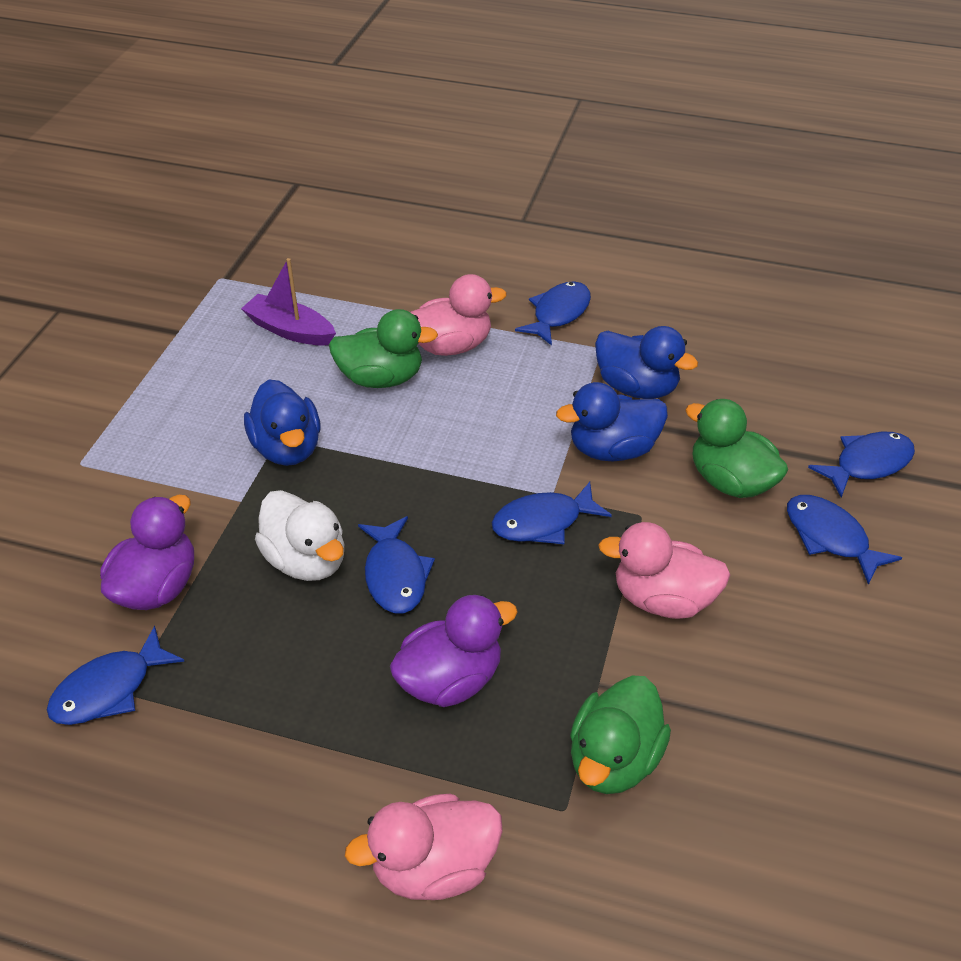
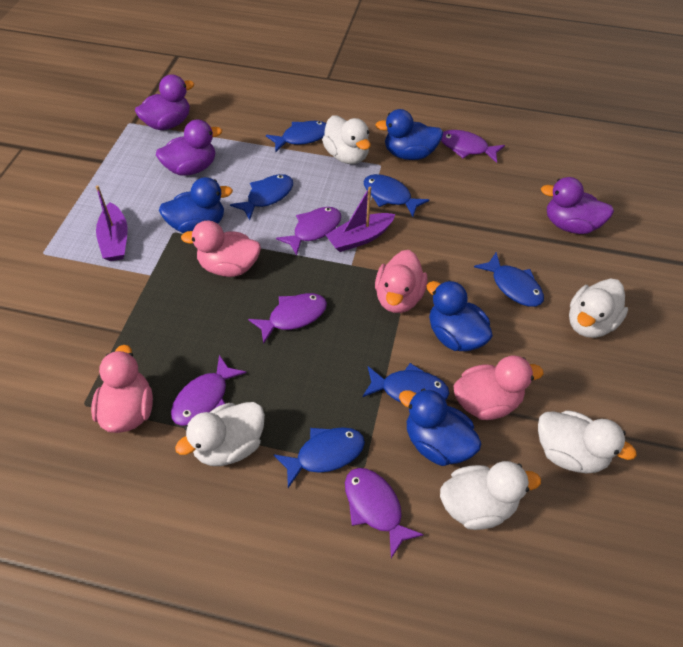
blue duck: 3 -> 4
green duck: 3 -> 0
pink duck: 3 -> 4
purple boat: 1 -> 2
purple duck: 2 -> 3
purple fish: 0 -> 5
white duck: 1 -> 5

